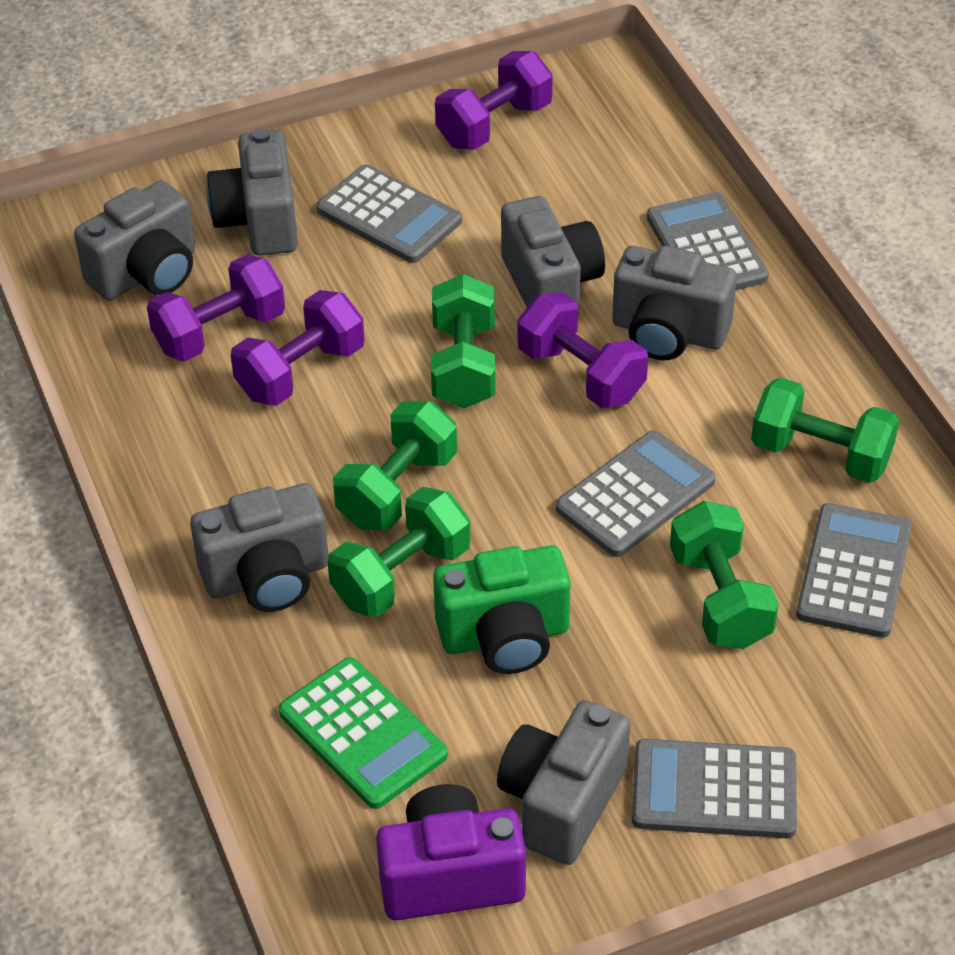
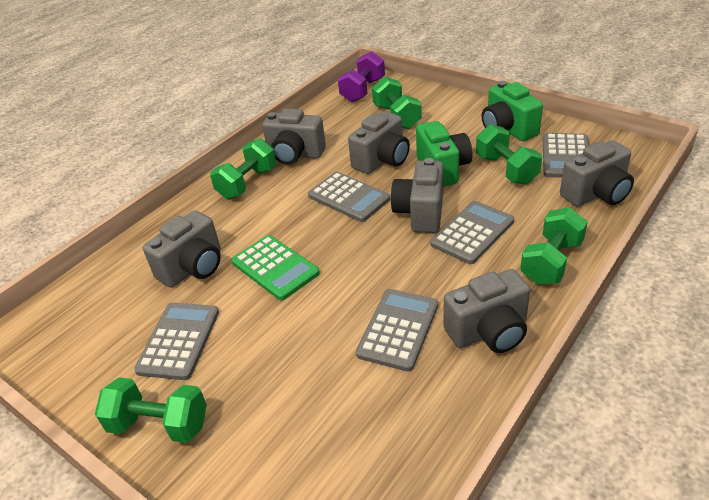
green camera: 1 -> 2
purple camera: 1 -> 0
purple dumbbell: 4 -> 1

